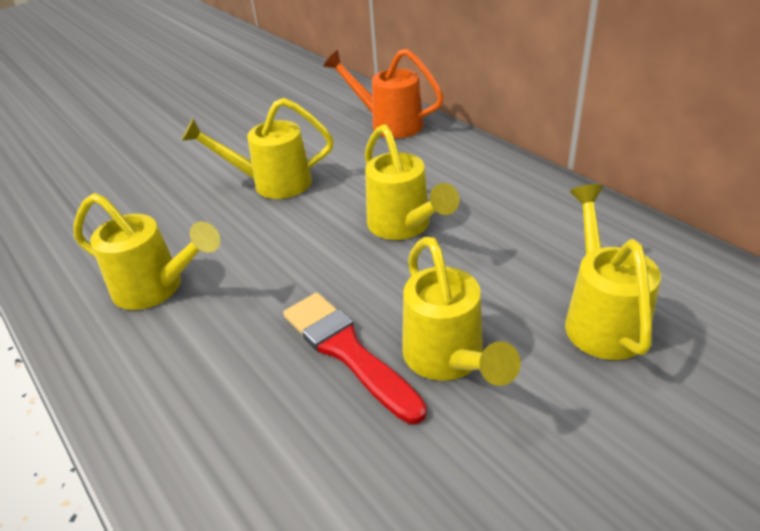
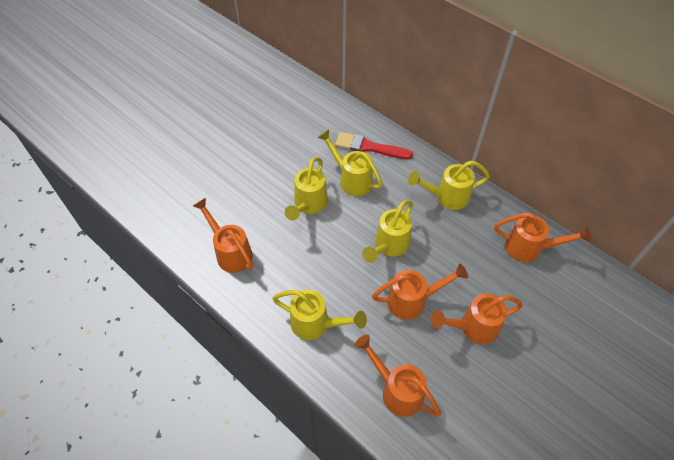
orange watering can: 1 -> 5

